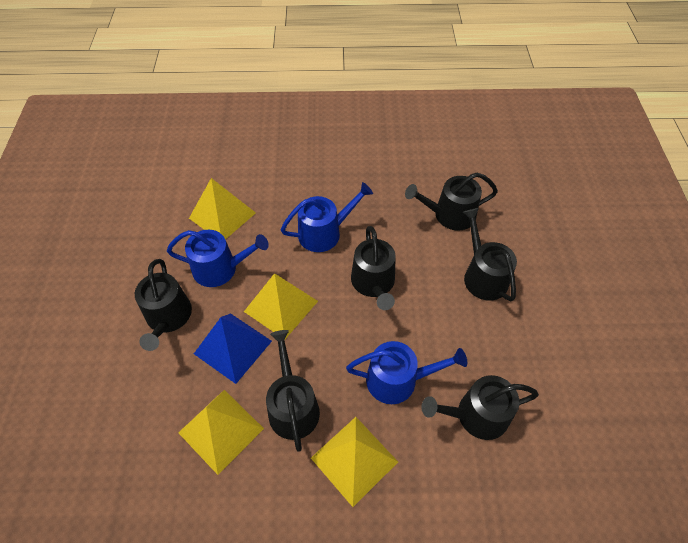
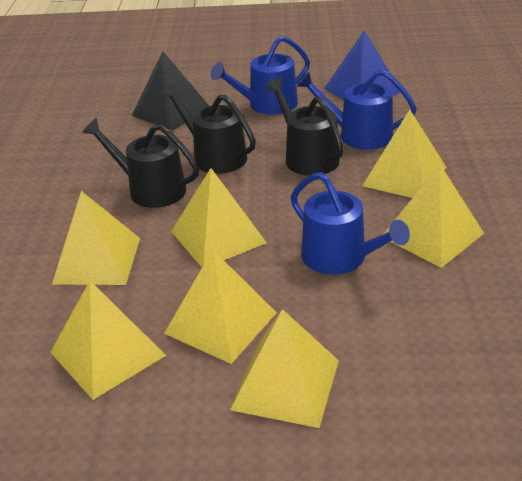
black pyramid: 0 -> 1
black watering can: 6 -> 3
yellow pyramid: 4 -> 7

